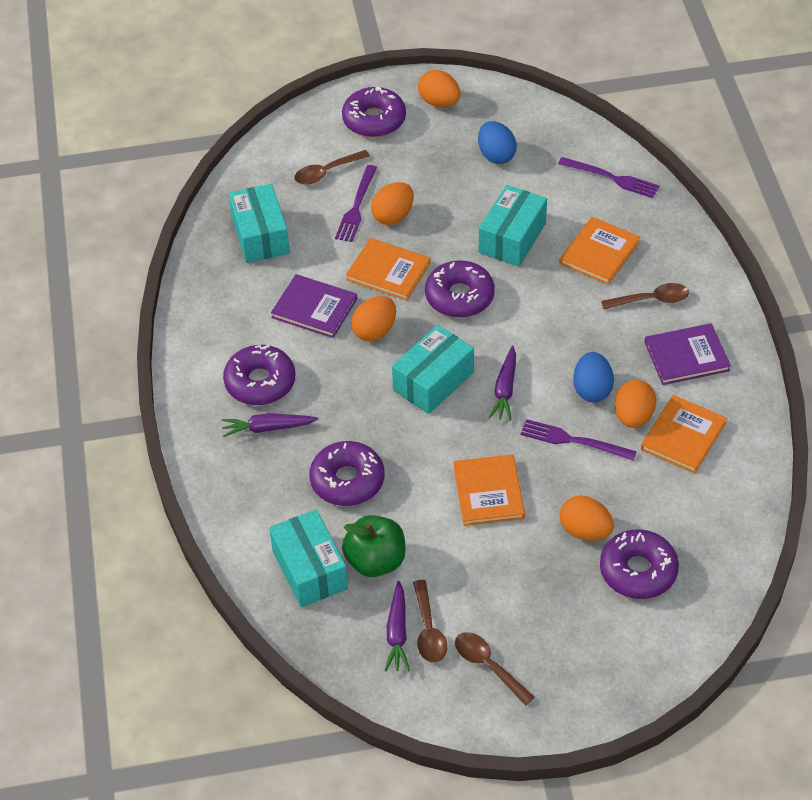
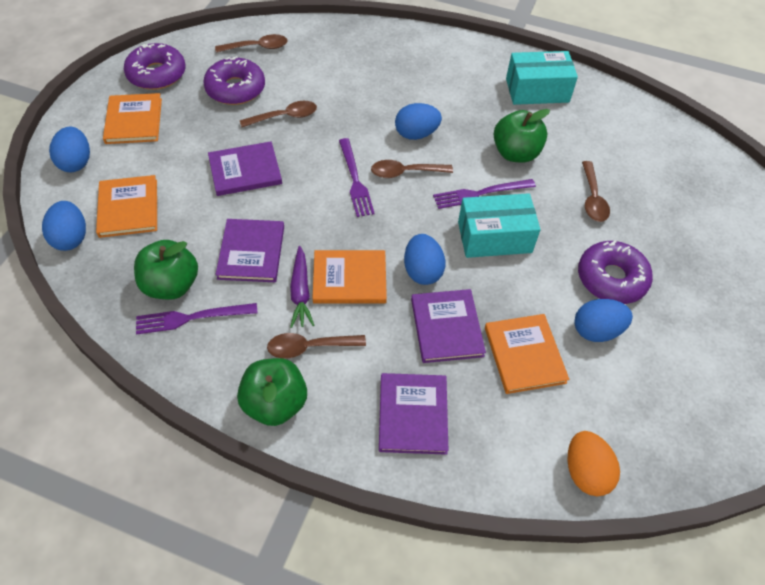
blue egg: 2 -> 5
brown spoon: 4 -> 5
green apple: 1 -> 3
orange egg: 5 -> 1
purple book: 2 -> 4
purple carrot: 3 -> 1
purple donut: 5 -> 3
turquoise box: 4 -> 2

